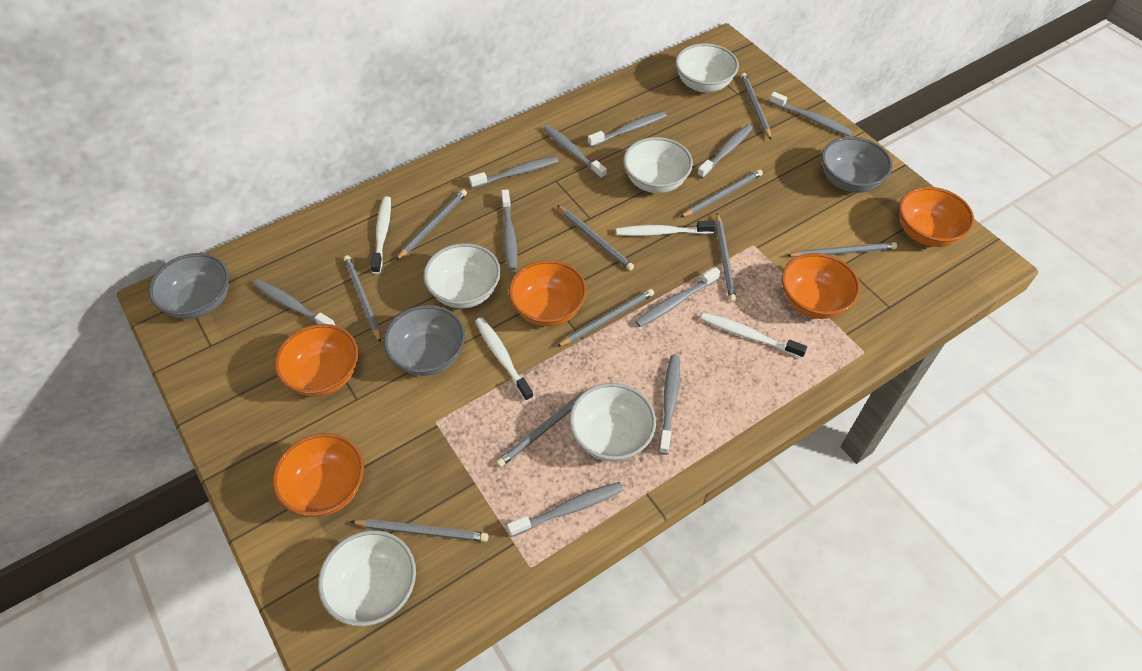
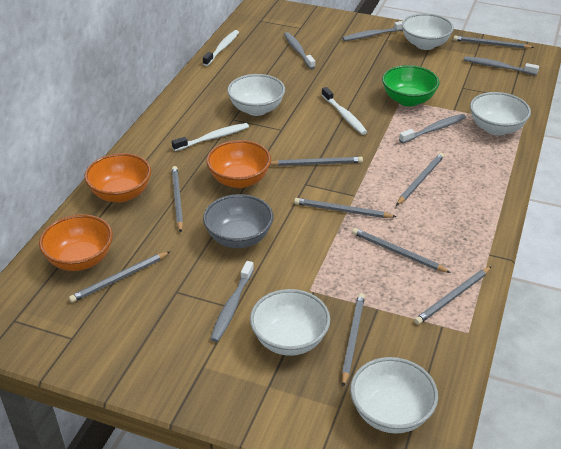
green bowl: 0 -> 1
grey bowl: 3 -> 1
grey pencil: 10 -> 9
grey toothbrush: 10 -> 5
orange bowl: 5 -> 3
white toothbrush: 4 -> 3

